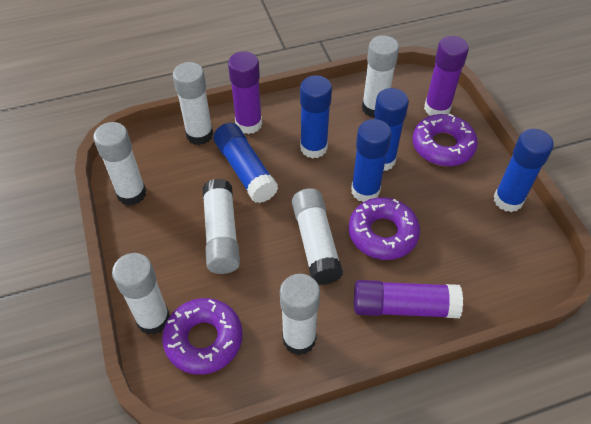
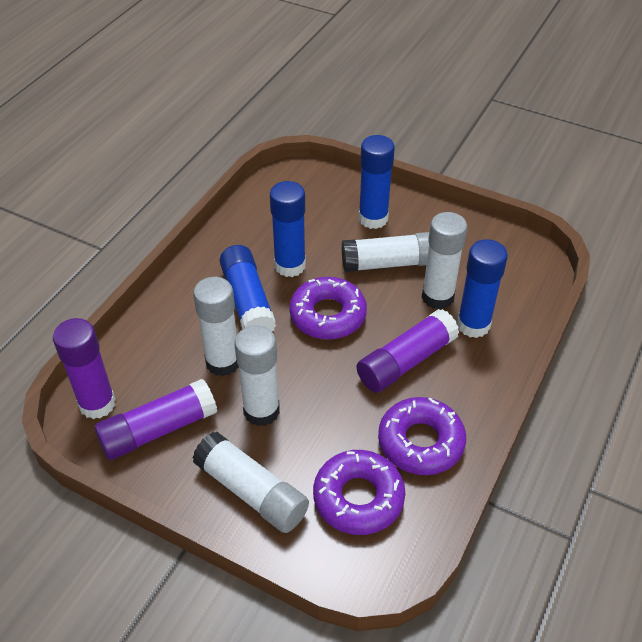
blue glue stick: 5 -> 4
white glue stick: 7 -> 5

